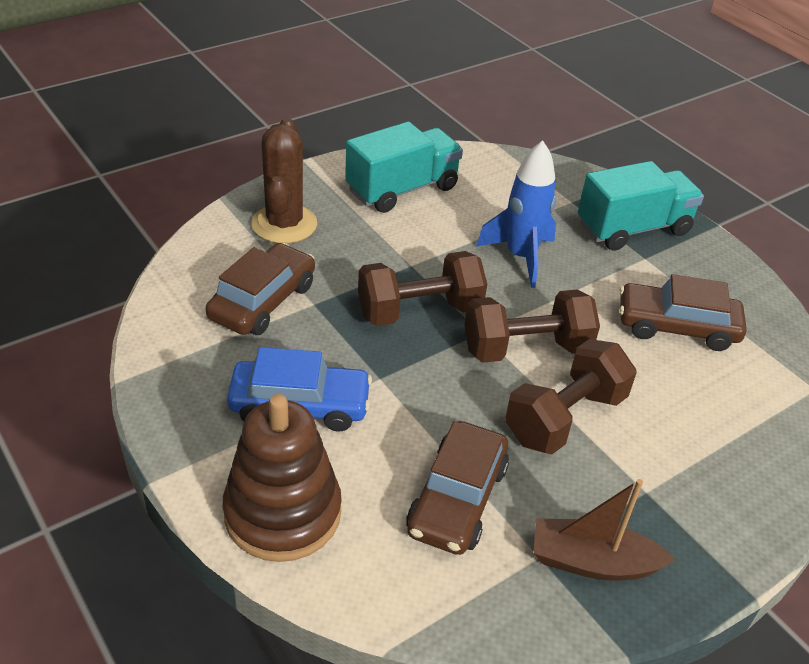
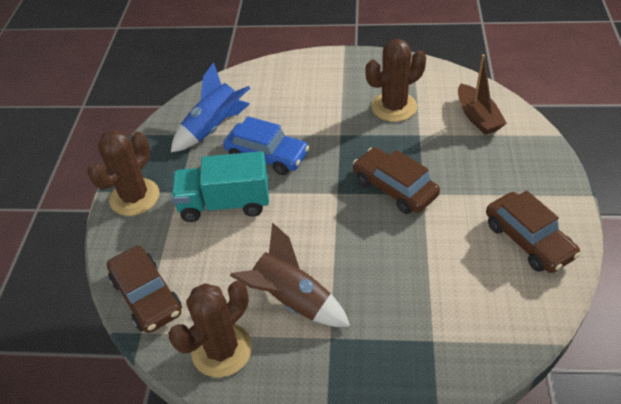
brown cactus: 1 -> 3
brown dumbbell: 3 -> 0
brown rocket: 0 -> 1
brown stacking toy: 1 -> 0
turquoise truck: 2 -> 1

